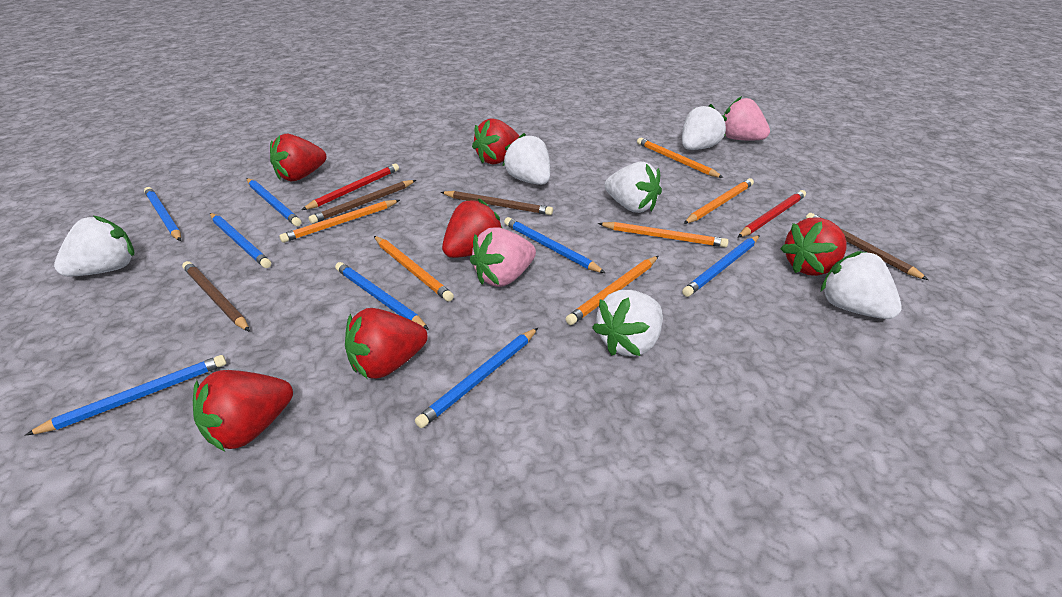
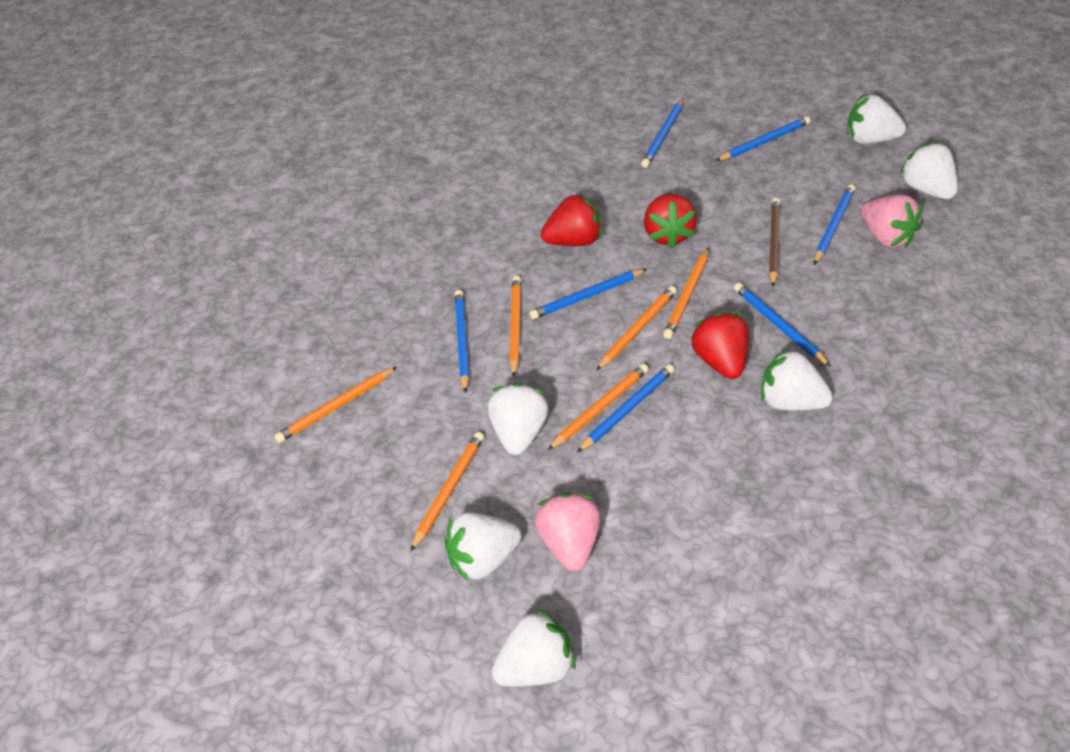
blue pencil: 8 -> 7
brown pencil: 4 -> 1
red pencil: 2 -> 0
red strawberry: 6 -> 3

